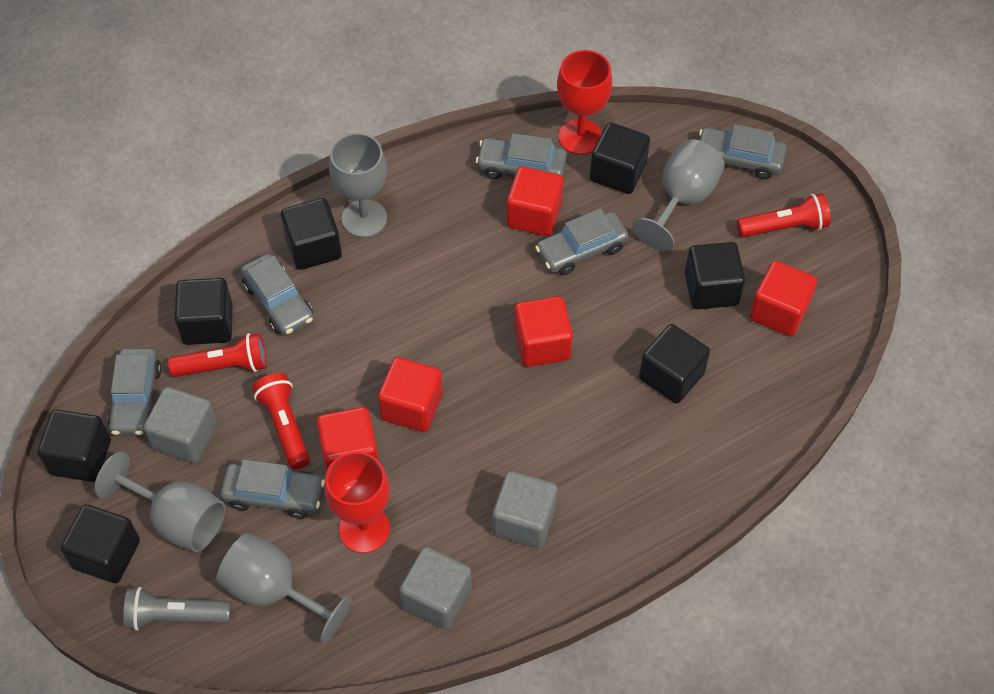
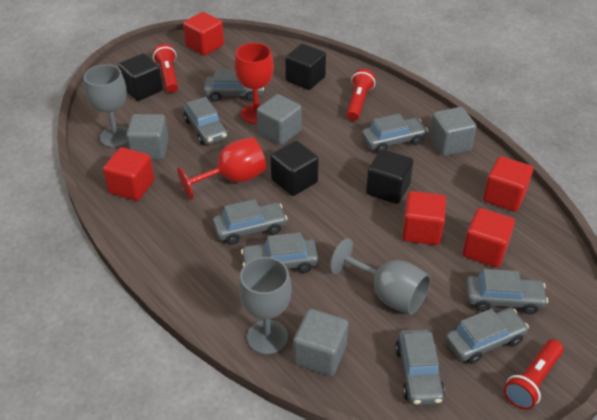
black cube: 7 -> 4
grey car: 6 -> 8
grey cube: 3 -> 4
grey flashlight: 1 -> 0
grey goblet: 4 -> 3

